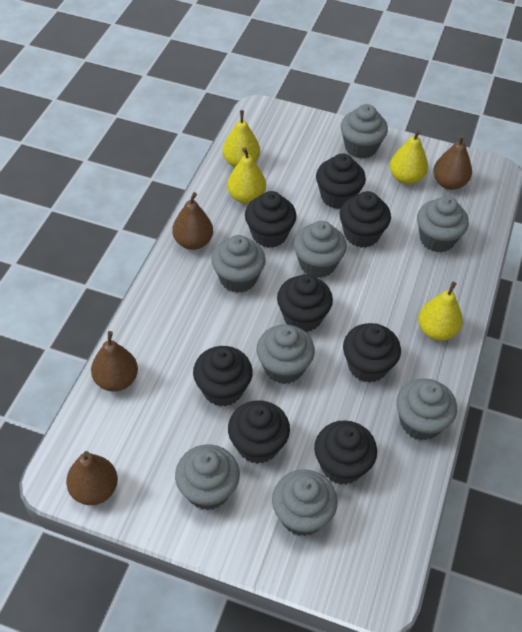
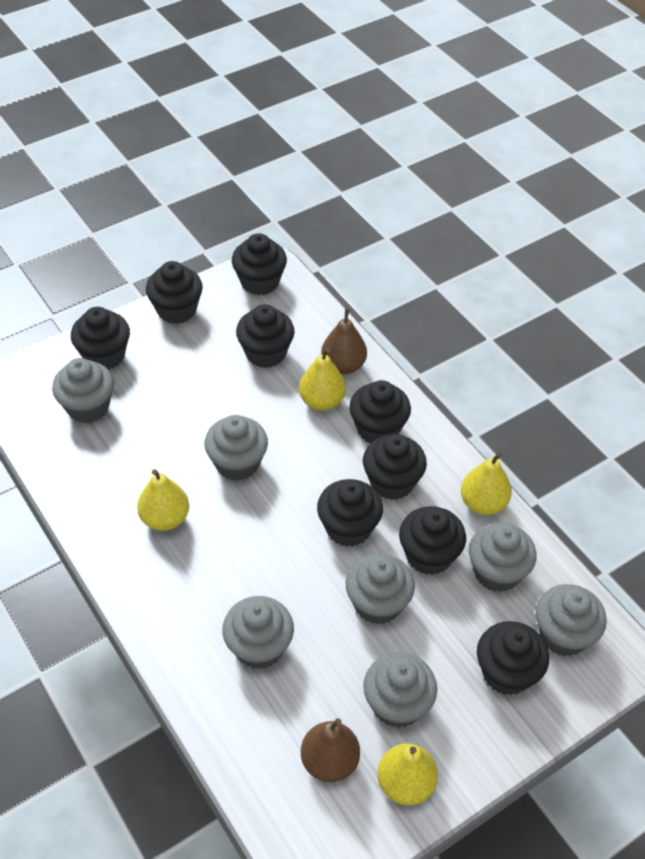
black cupcake: 8 -> 9
brown pear: 4 -> 2
grey cupcake: 8 -> 7

